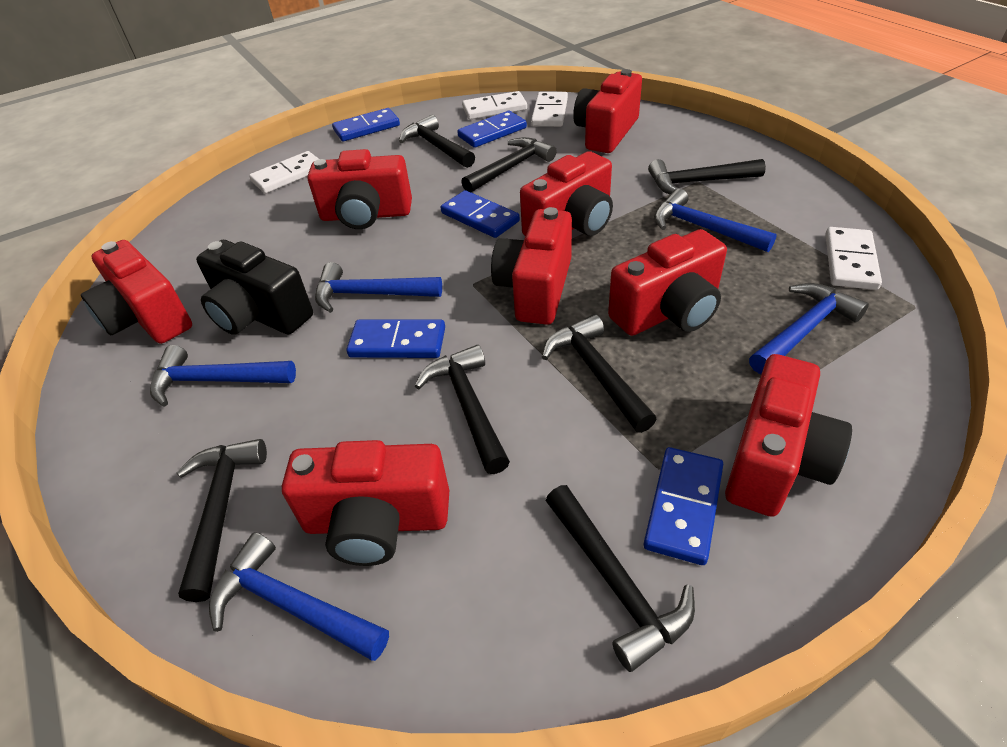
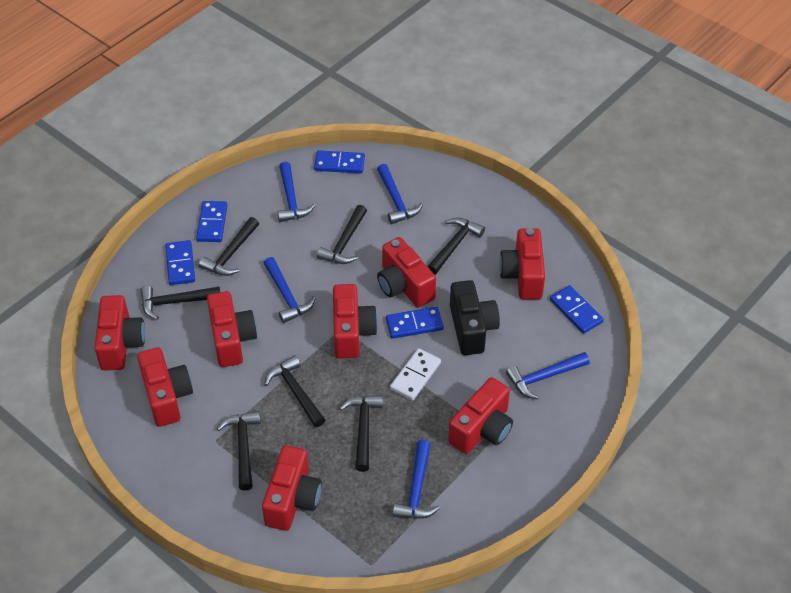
white domino: 4 -> 1

